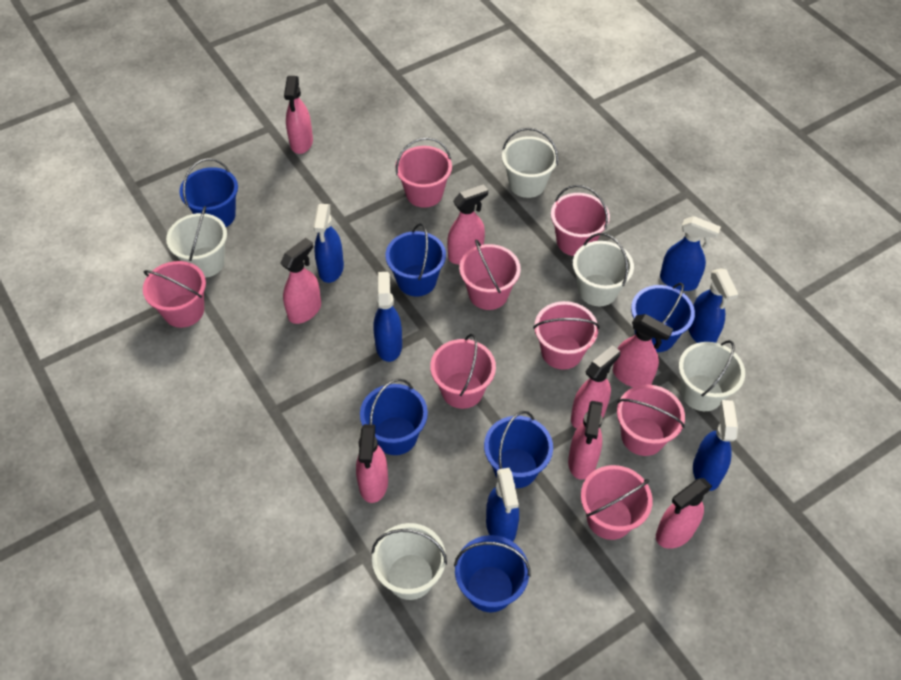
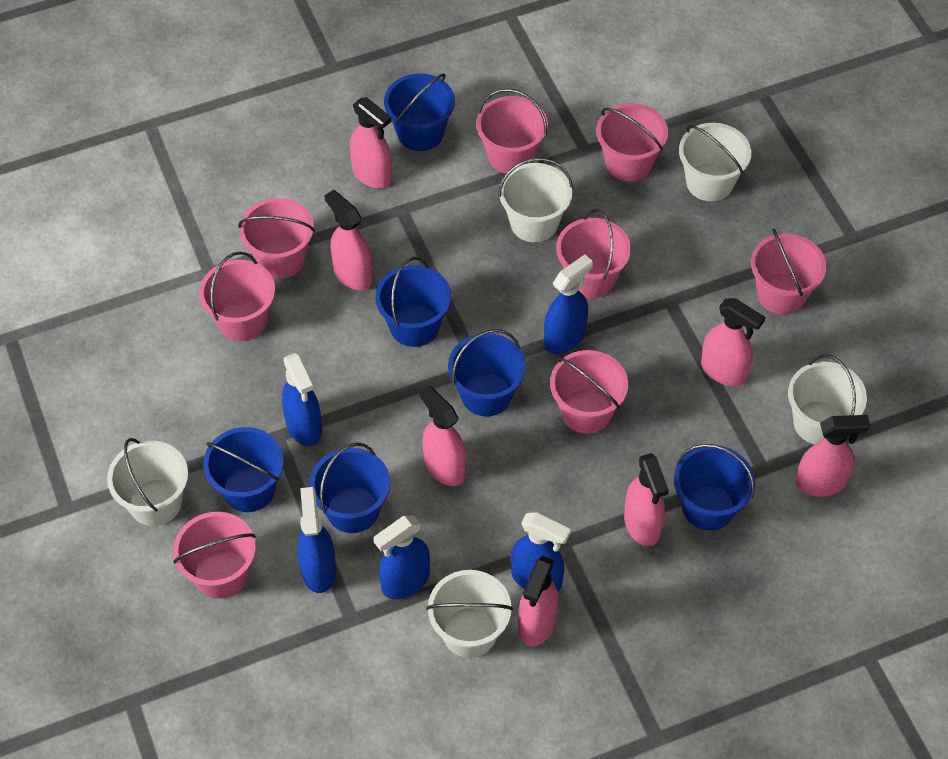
blue spray bottle: 6 -> 5
pink spray bottle: 8 -> 7

